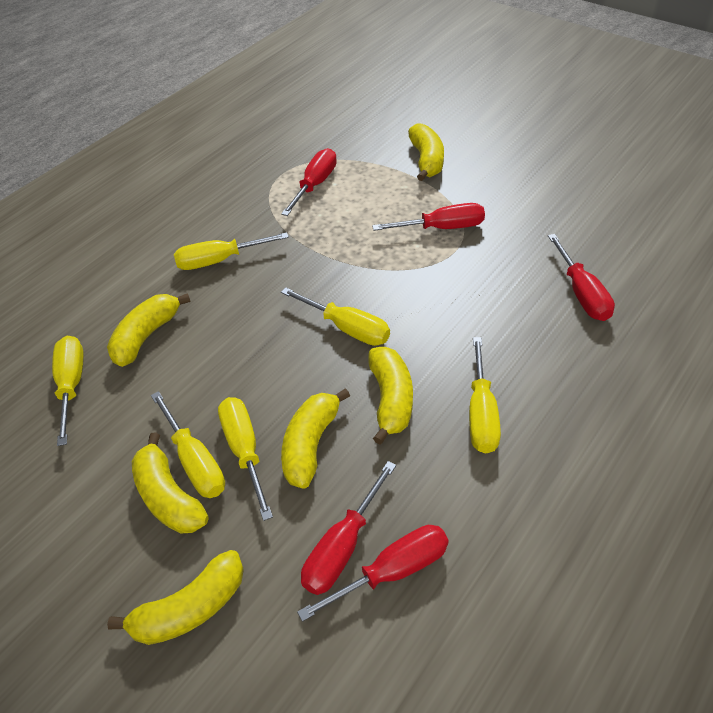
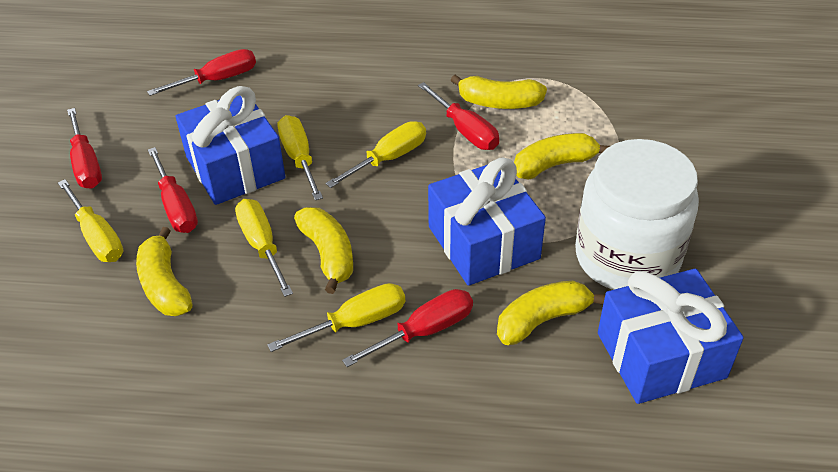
blue gift: 0 -> 3
white jar: 0 -> 1
yellow banana: 6 -> 5
yellow screwdriver: 6 -> 5

